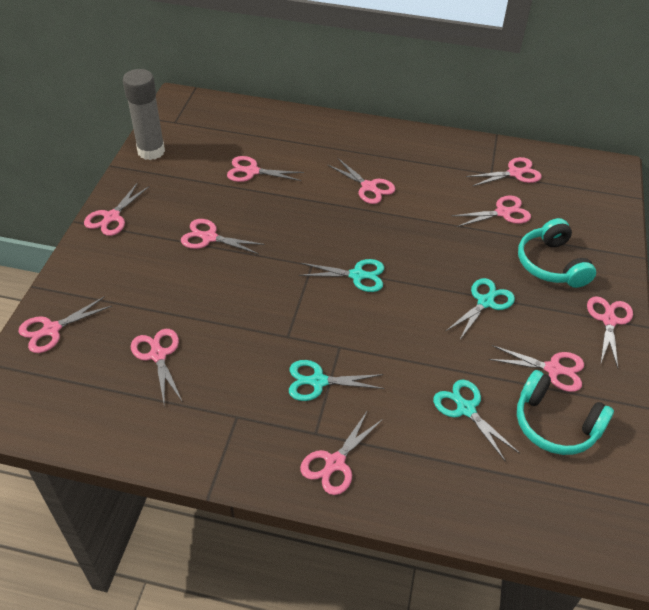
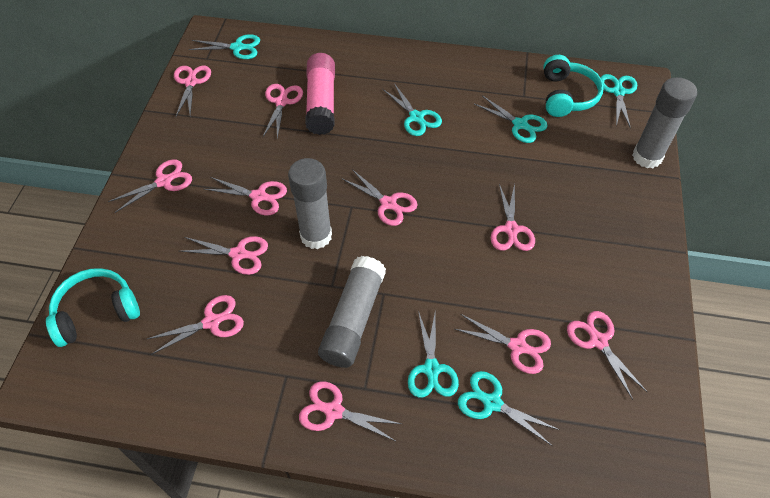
grey glue stick: 1 -> 3
pink glue stick: 0 -> 1
turquoise scissors: 4 -> 6

